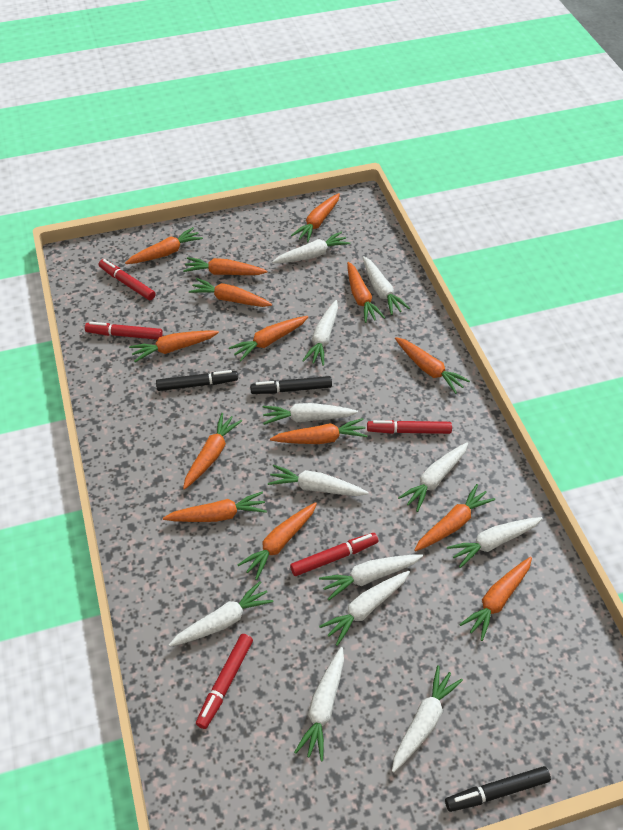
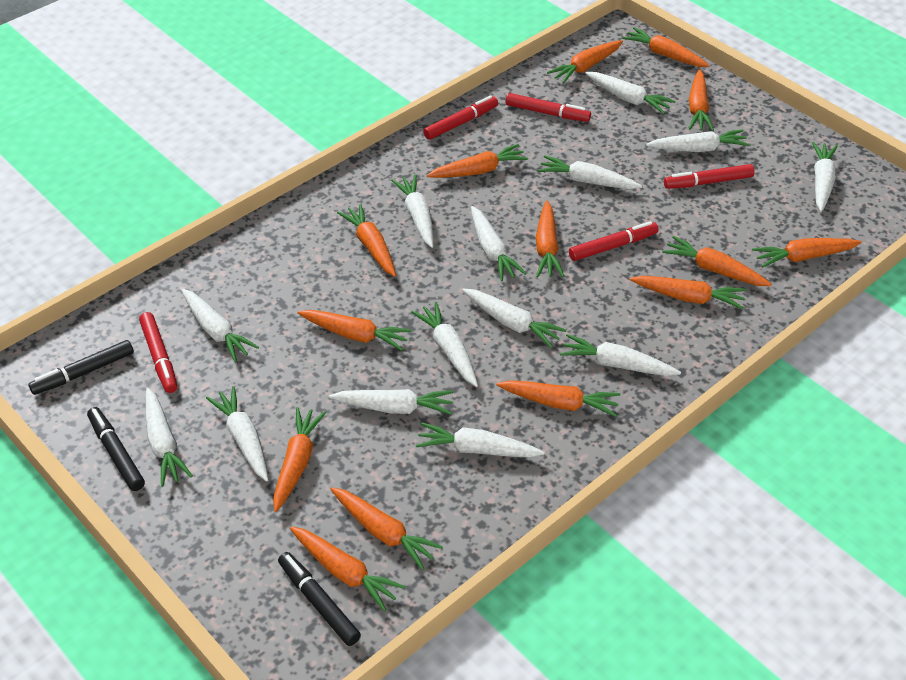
white carrot: 12 -> 14

